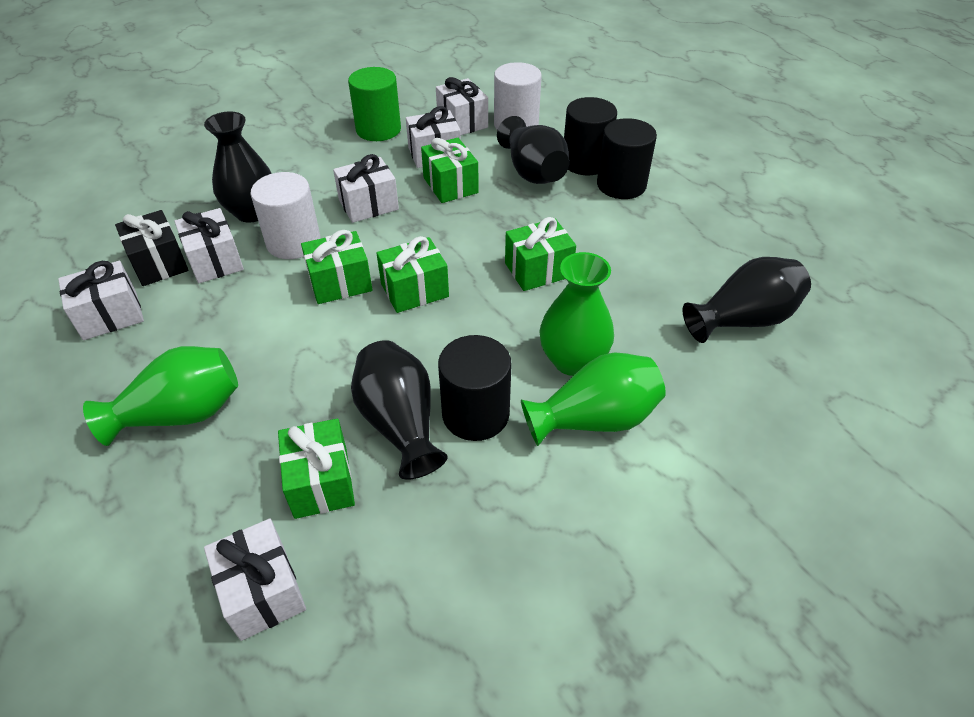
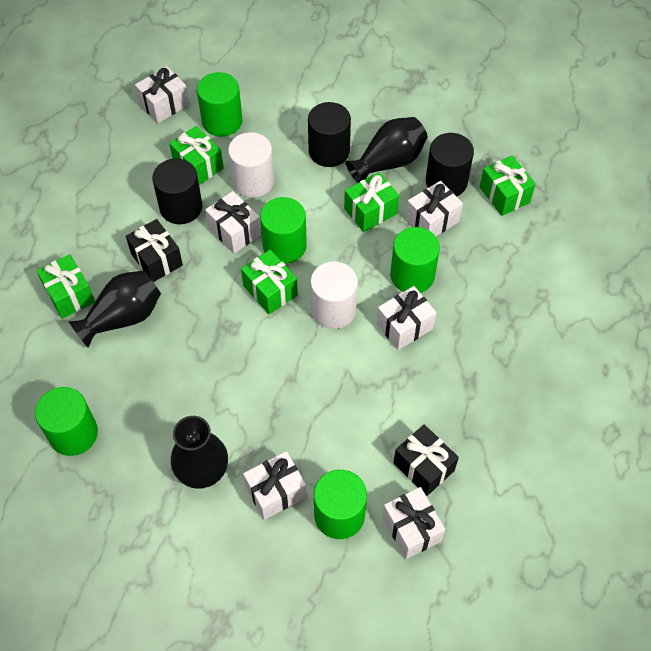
black gift: 1 -> 2
black vase: 4 -> 3
green cylinder: 1 -> 5
green vase: 3 -> 0

